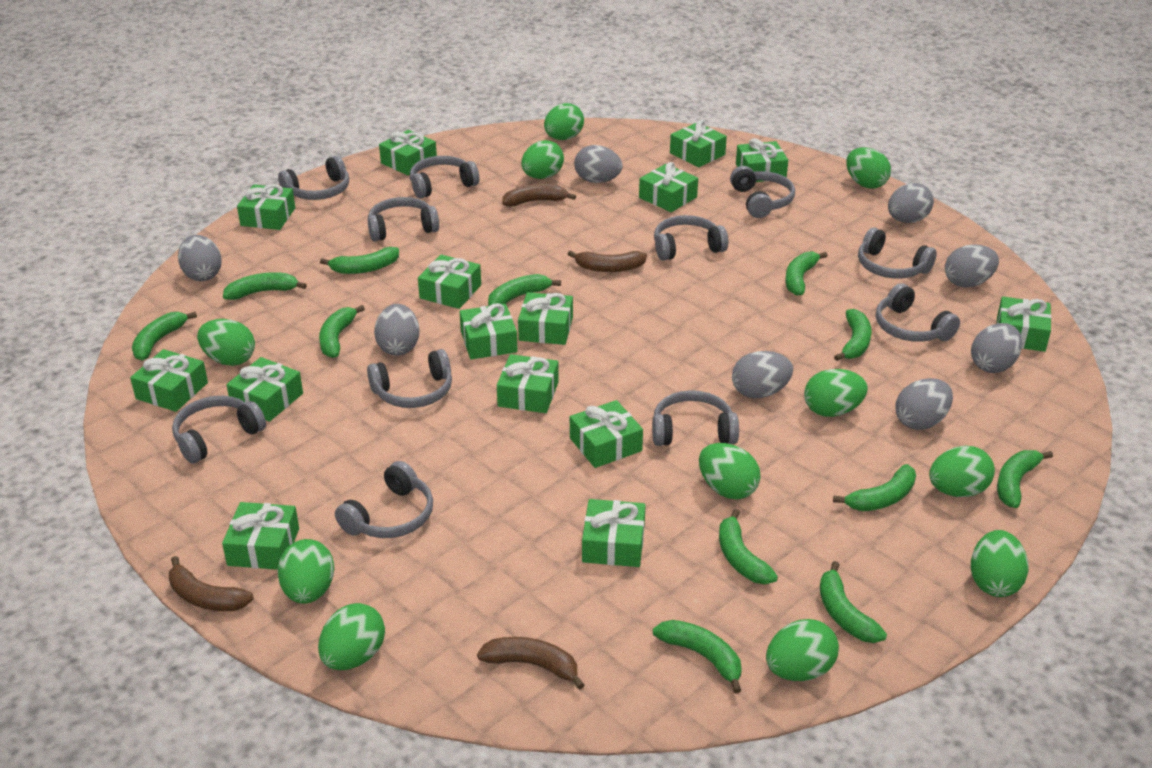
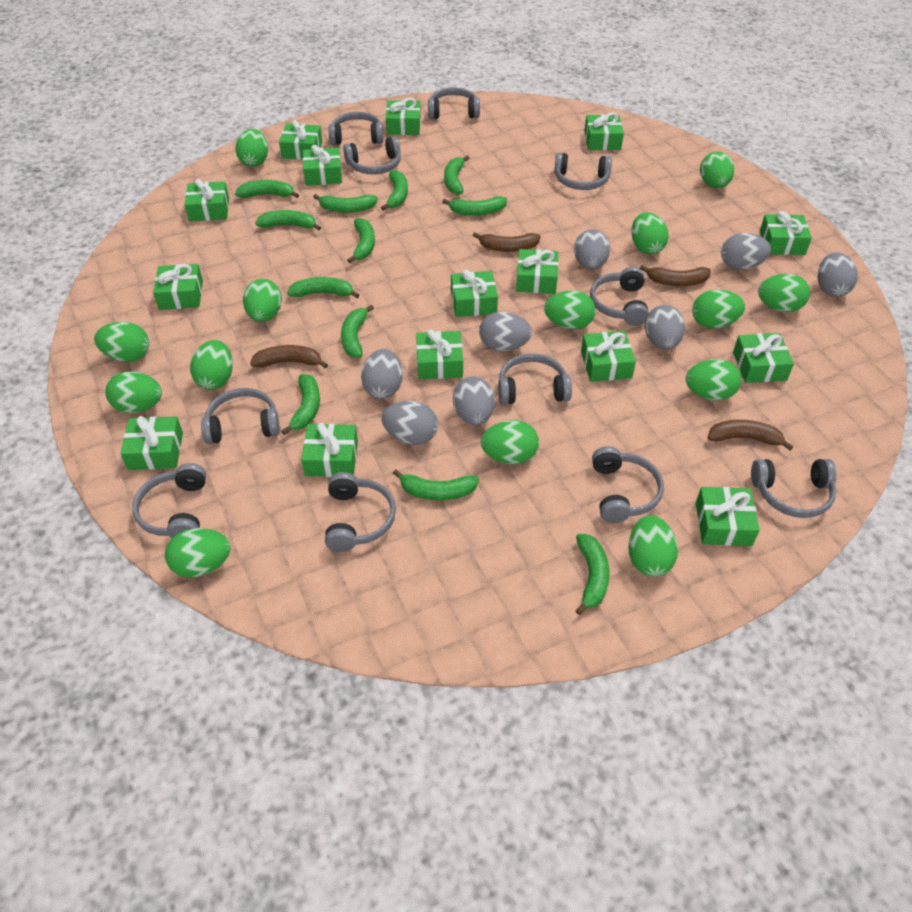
green egg: 11 -> 14

